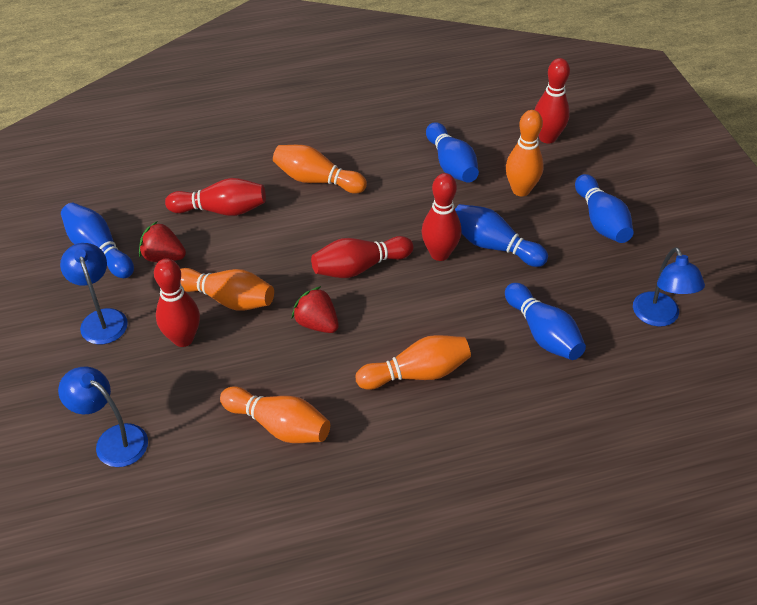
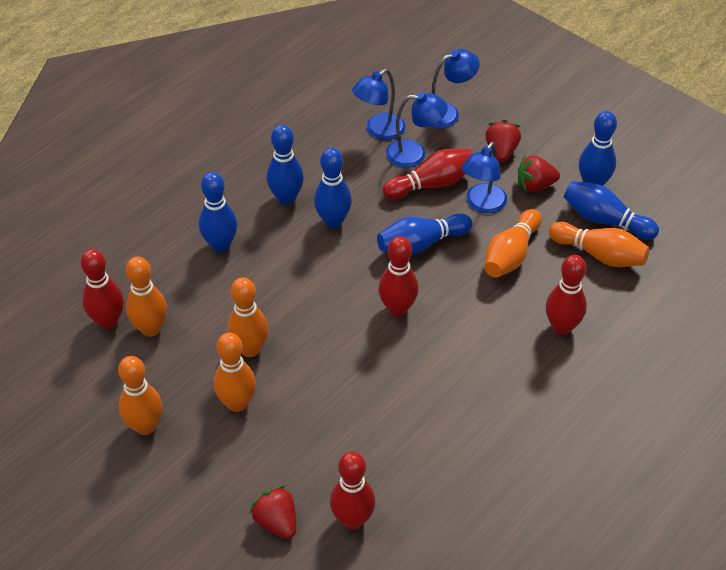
blue bowling pin: 5 -> 6
blue lamp: 3 -> 4
orange bowling pin: 5 -> 6
red strawberry: 2 -> 3

